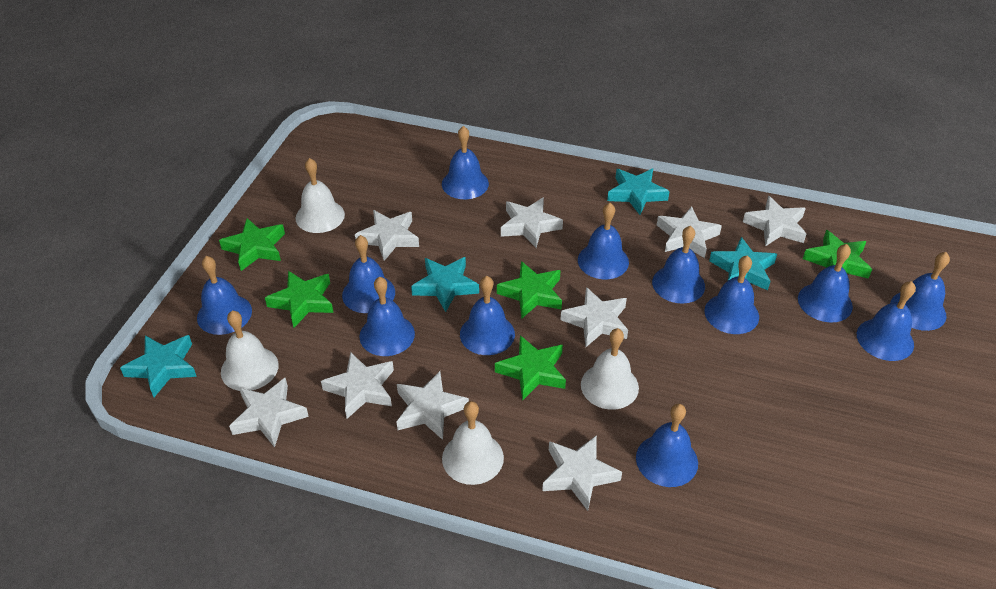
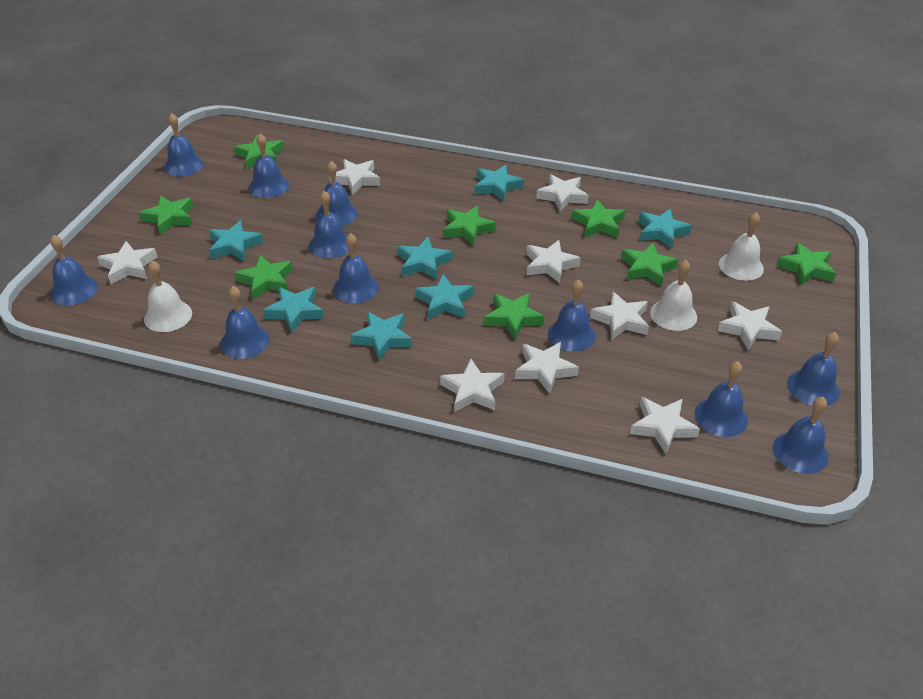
blue bell: 12 -> 11
green star: 5 -> 8
turquoise star: 4 -> 7
white bell: 4 -> 3

